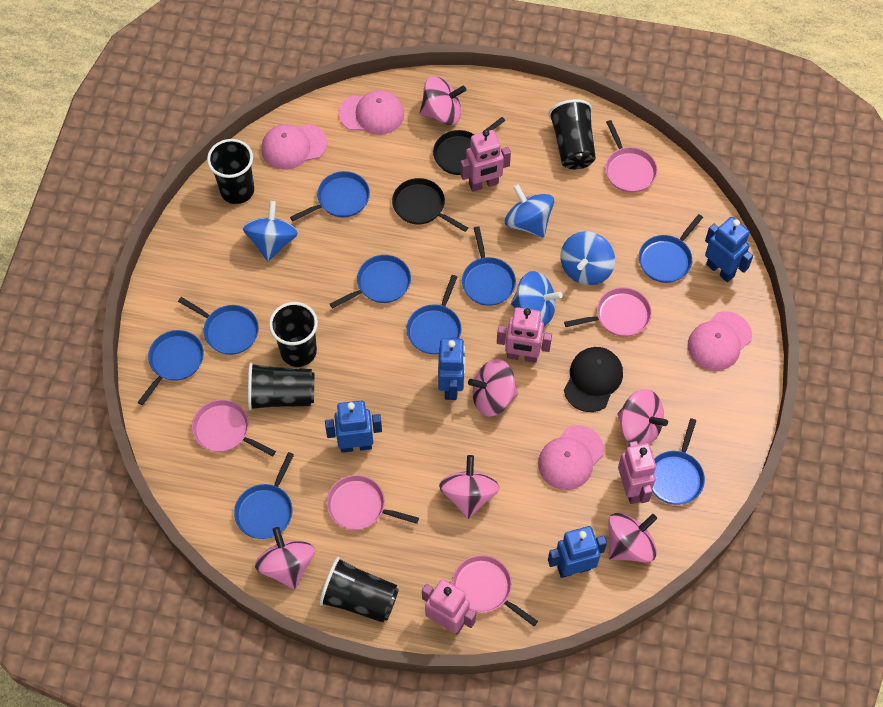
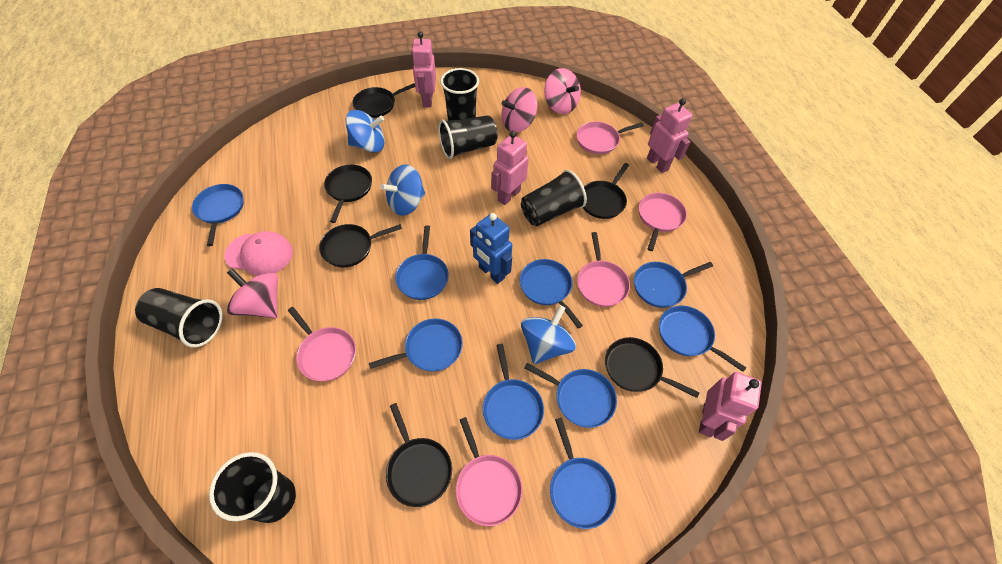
black cap: 1 -> 0
black pan: 2 -> 6
blue robot: 4 -> 1
blue spinning top: 4 -> 3
pink cap: 4 -> 1
pink spinning top: 6 -> 3

